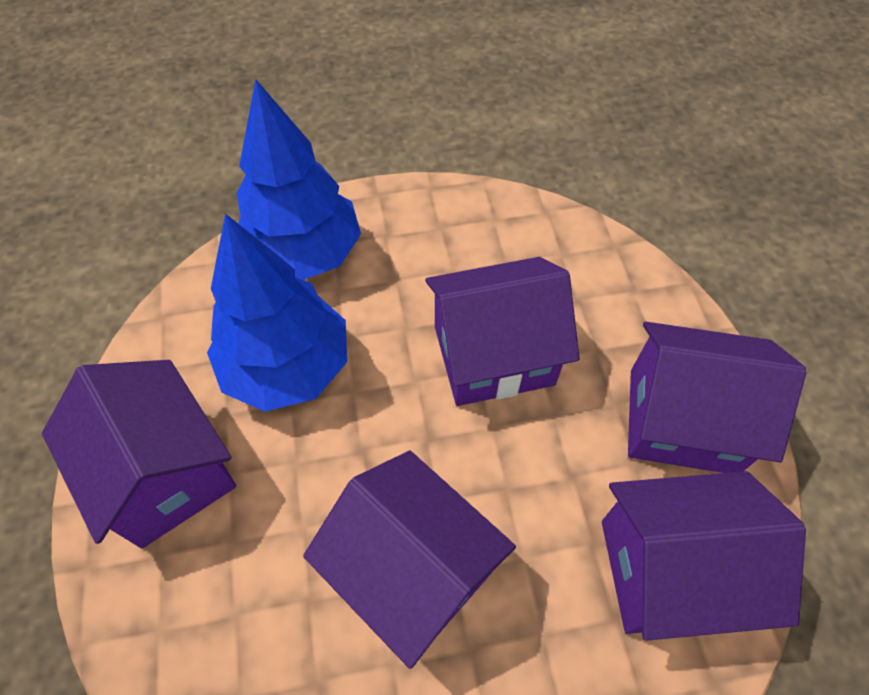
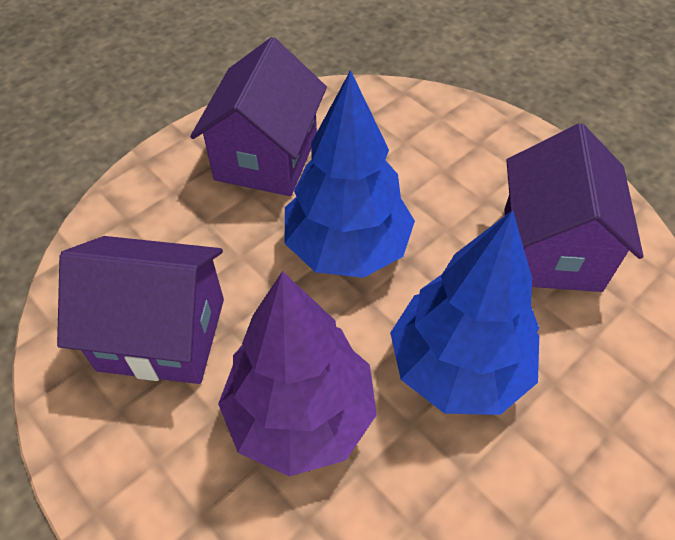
purple house: 5 -> 3
purple tree: 0 -> 1

